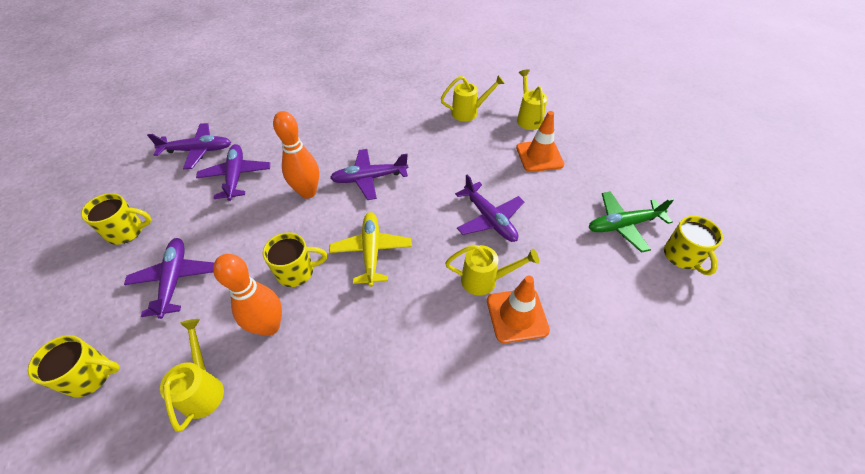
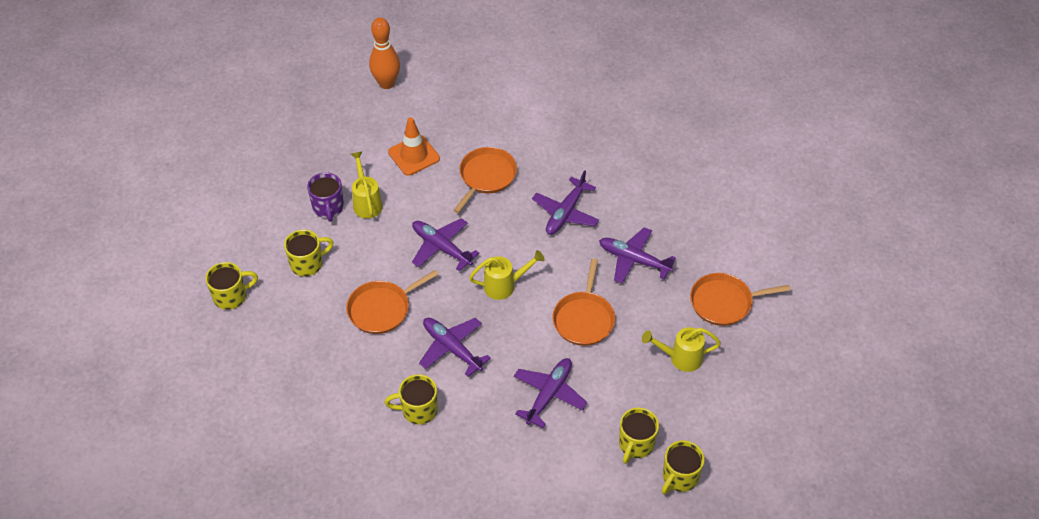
green plane: 1 -> 0
orange bowling pin: 2 -> 1
orange pan: 0 -> 4
orange traffic cone: 2 -> 1
purple mug: 0 -> 1
yellow mug: 4 -> 5
yellow plane: 1 -> 0
yellow watering can: 4 -> 3

